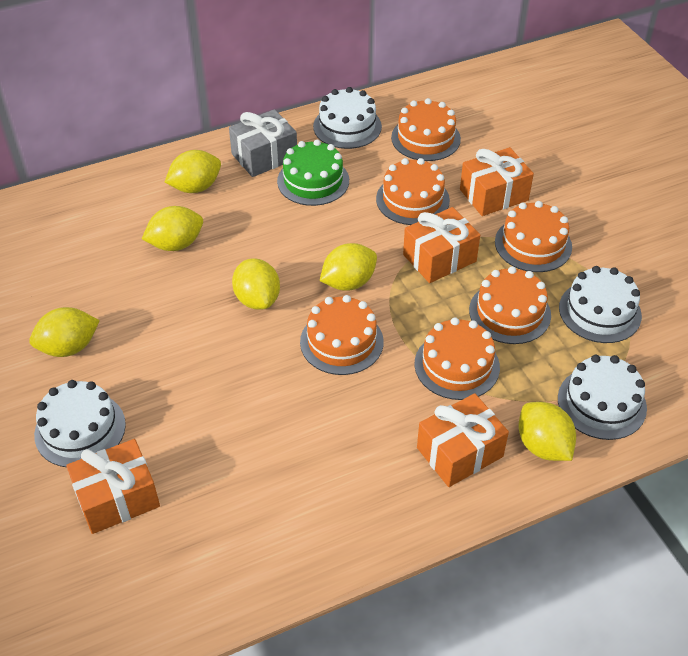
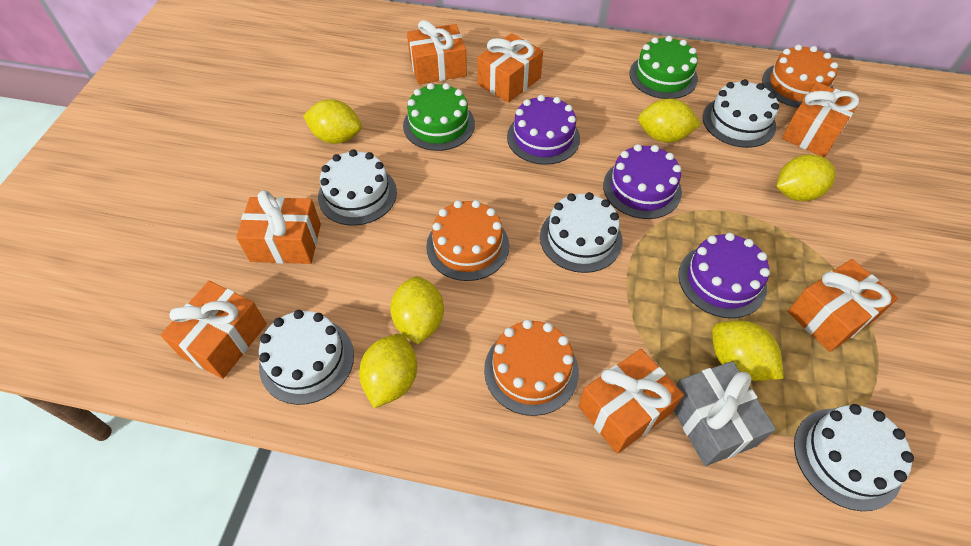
green cake: 1 -> 2
orange cake: 6 -> 3
orange gift: 4 -> 7
purple cake: 0 -> 3
white cake: 4 -> 5

